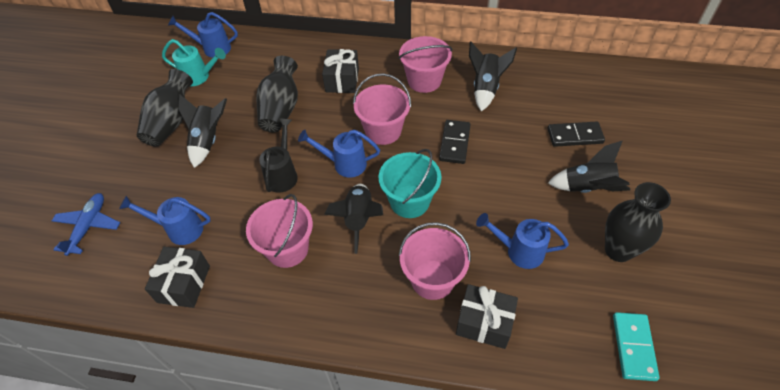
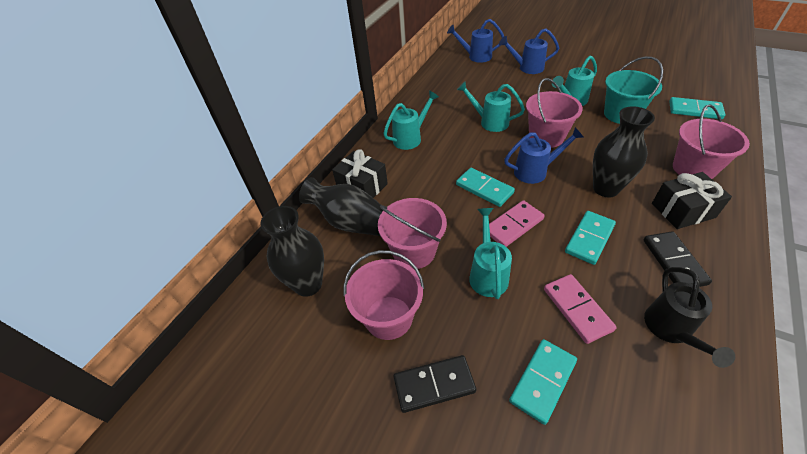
black gift: 3 -> 2
black rocket: 4 -> 0
blue plane: 1 -> 0
blue watering can: 4 -> 3
pink domino: 0 -> 2
turquoise domino: 1 -> 4
turquoise watering can: 1 -> 4

